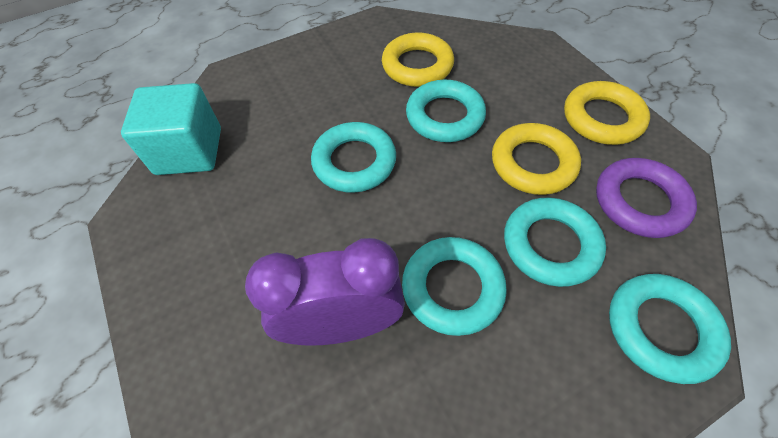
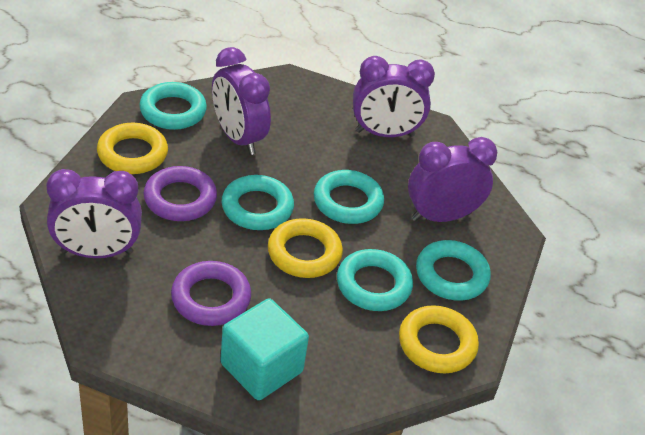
purple clock: 1 -> 4
purple ring: 1 -> 2

